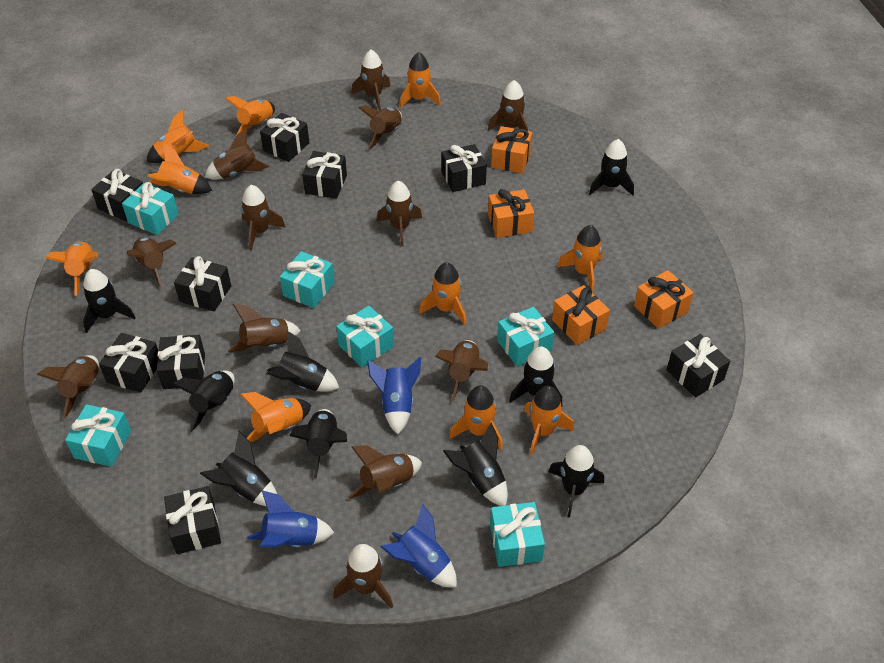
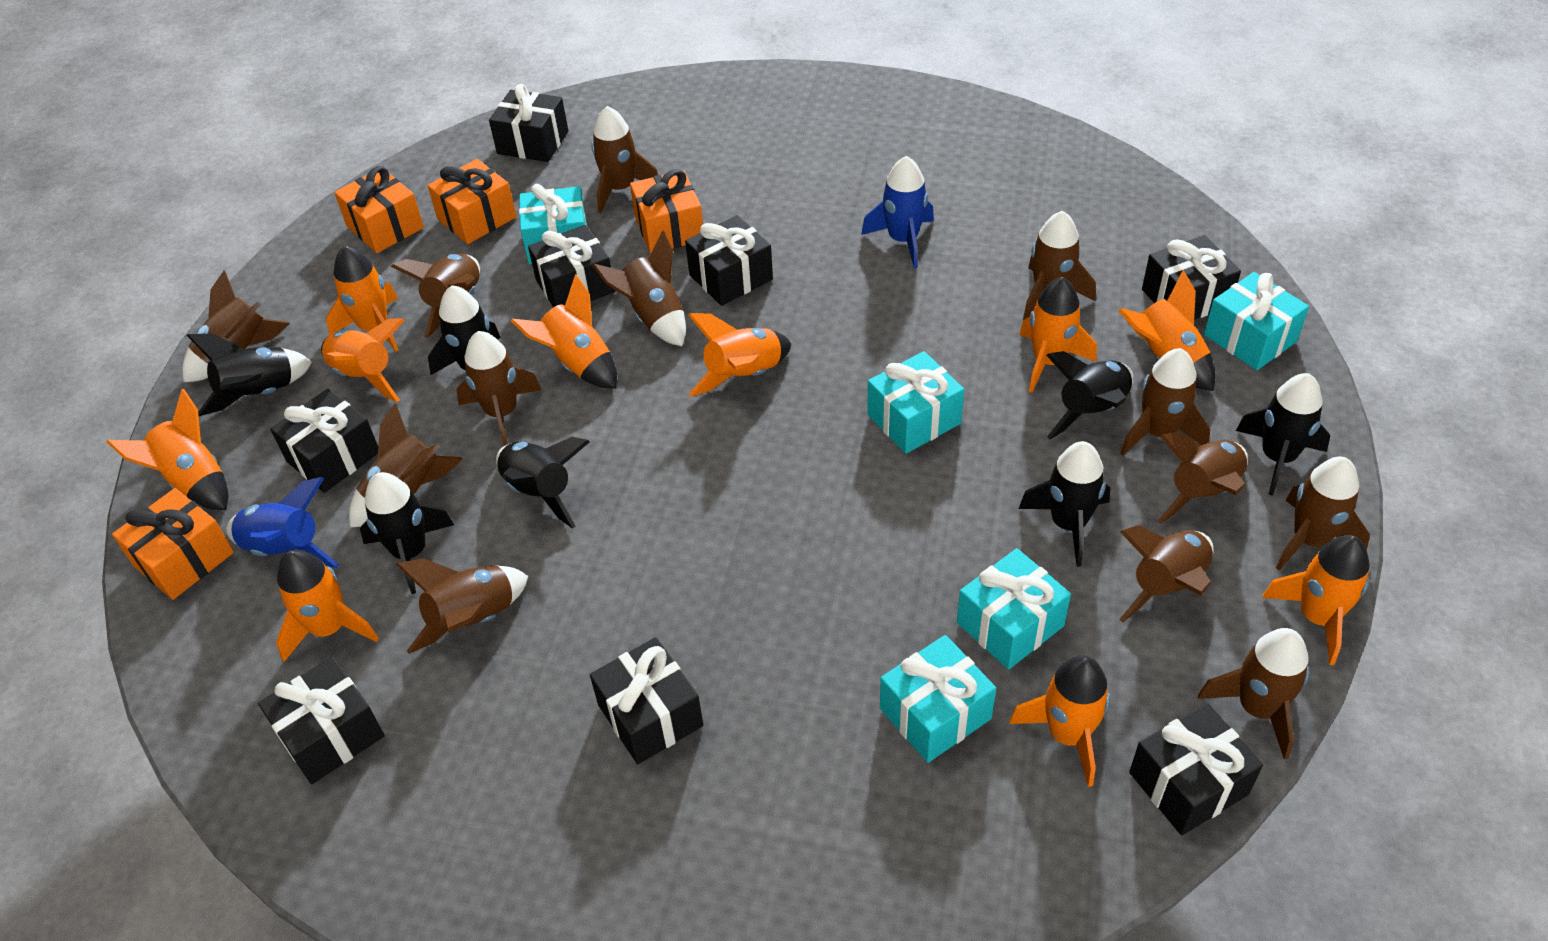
black gift: 9 -> 8
black rocket: 9 -> 7
blue rocket: 3 -> 2
brown rocket: 12 -> 13
turquoise gift: 6 -> 5

